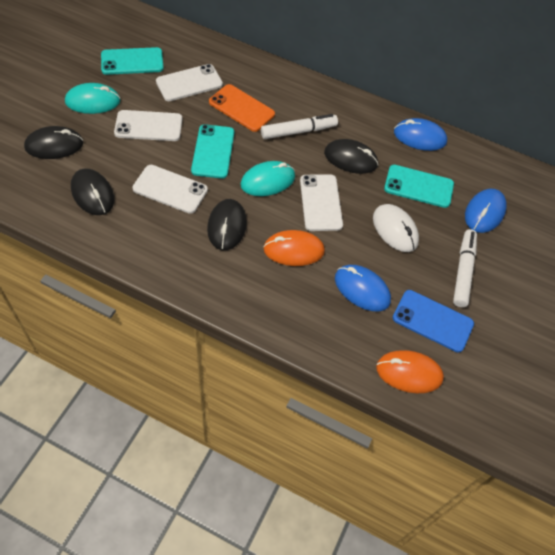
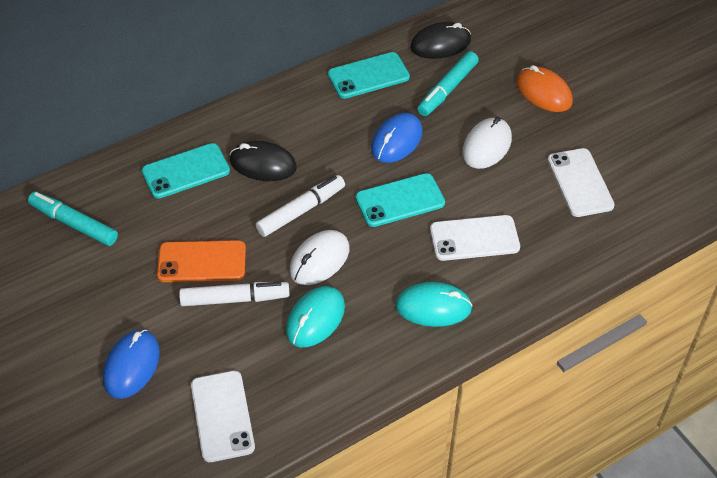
black mouse: 4 -> 2
blue mouse: 3 -> 2
blue phone: 1 -> 0
orange mouse: 2 -> 1
turquoise marker: 0 -> 2
white mouse: 1 -> 2
white phone: 4 -> 3

